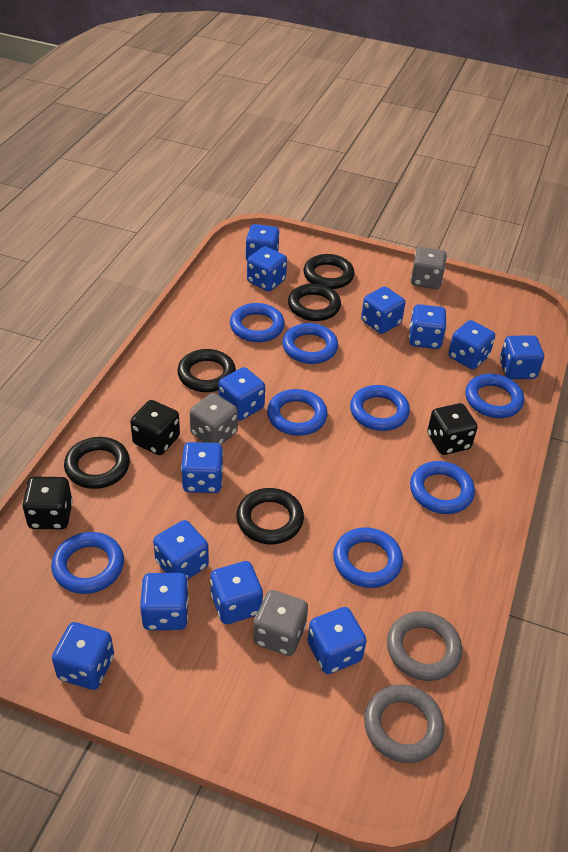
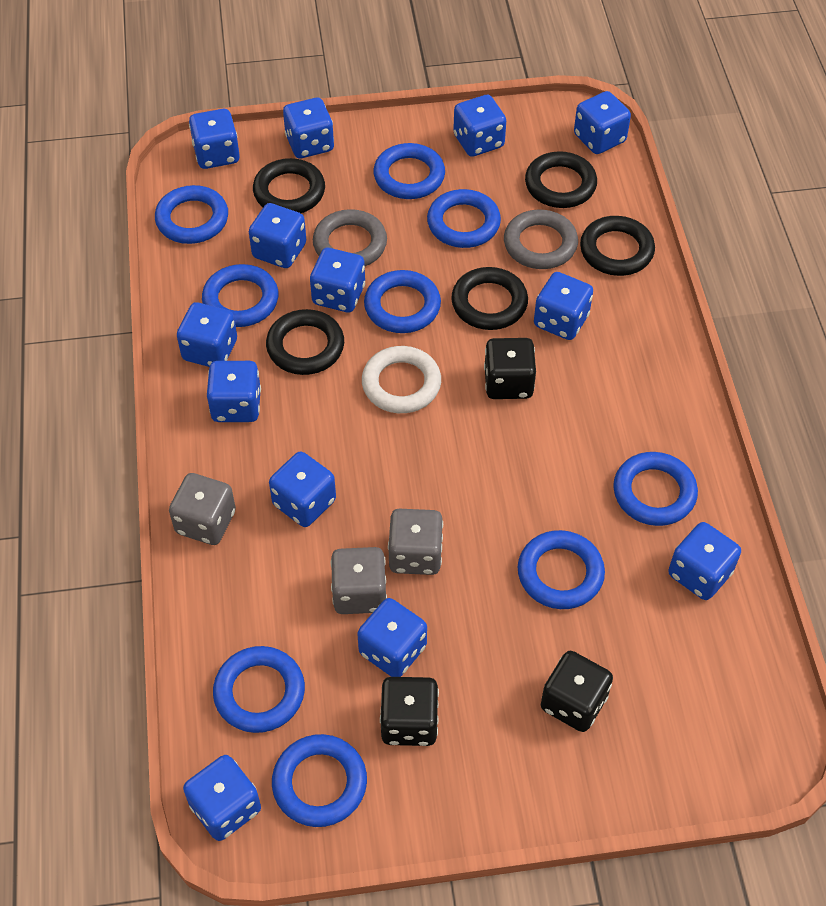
blue ring: 8 -> 9
white ring: 0 -> 1

